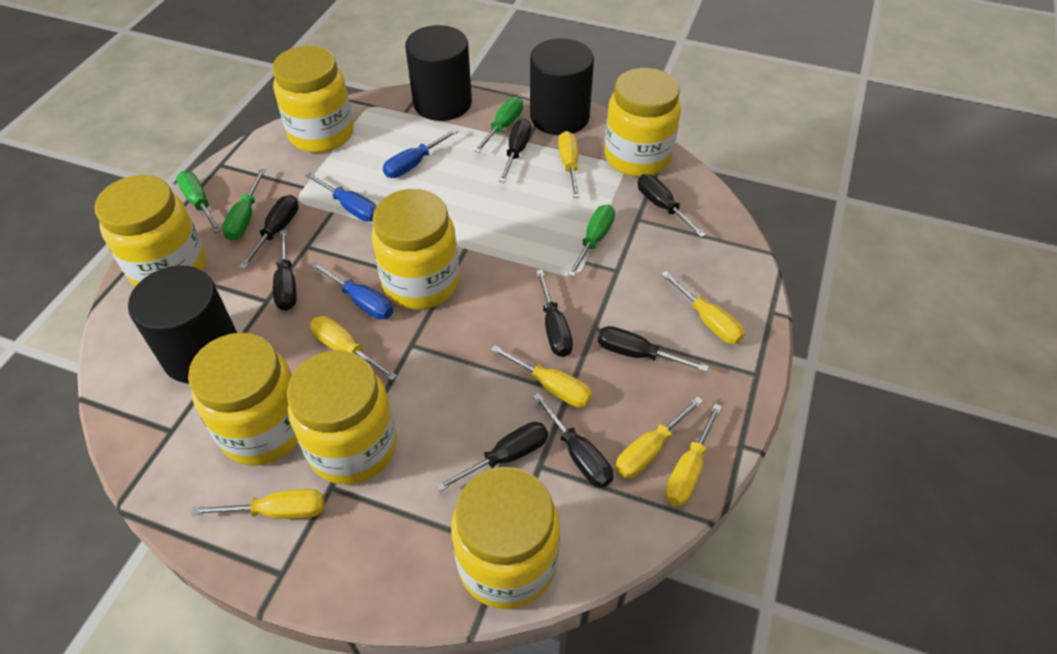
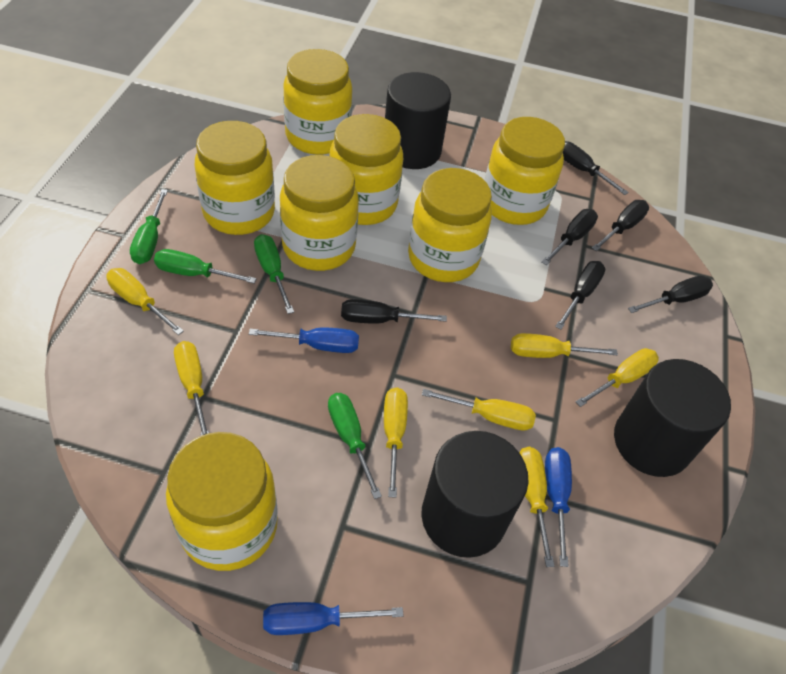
black screwdriver: 8 -> 6

